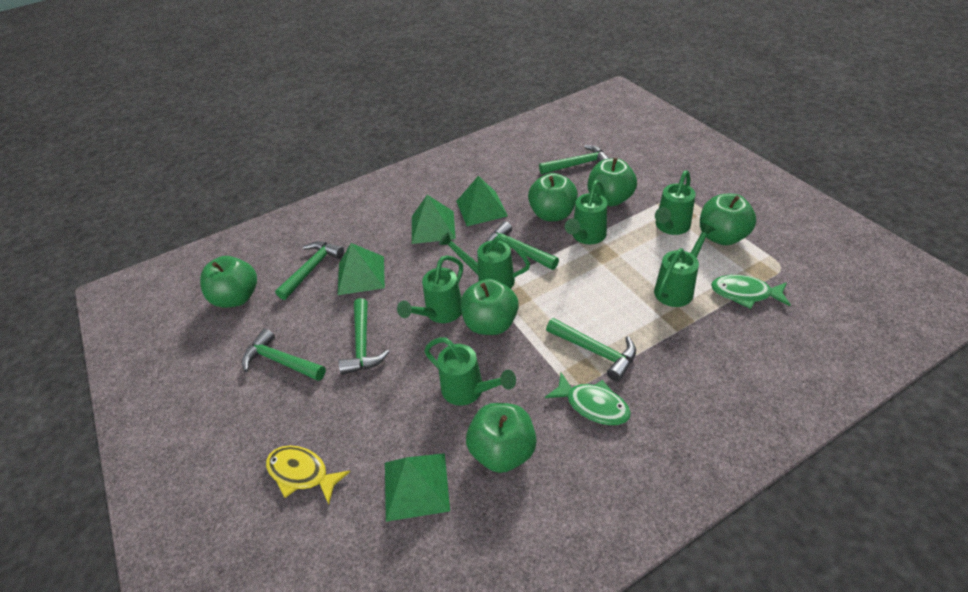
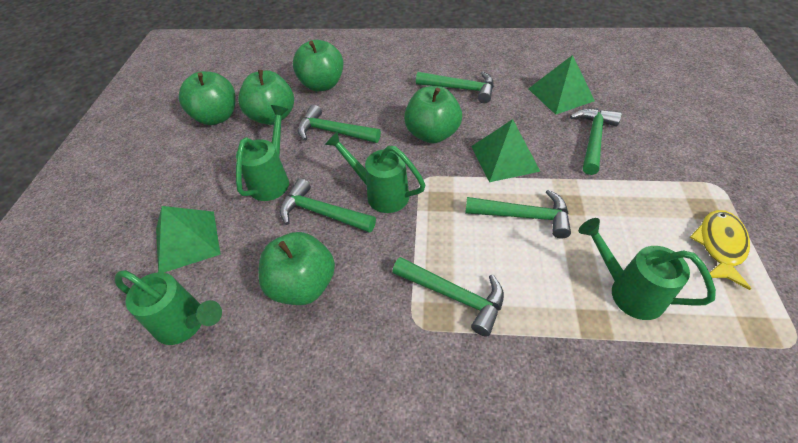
green apple: 6 -> 5
green fish: 2 -> 0
green pyramid: 4 -> 3
green watering can: 6 -> 4

